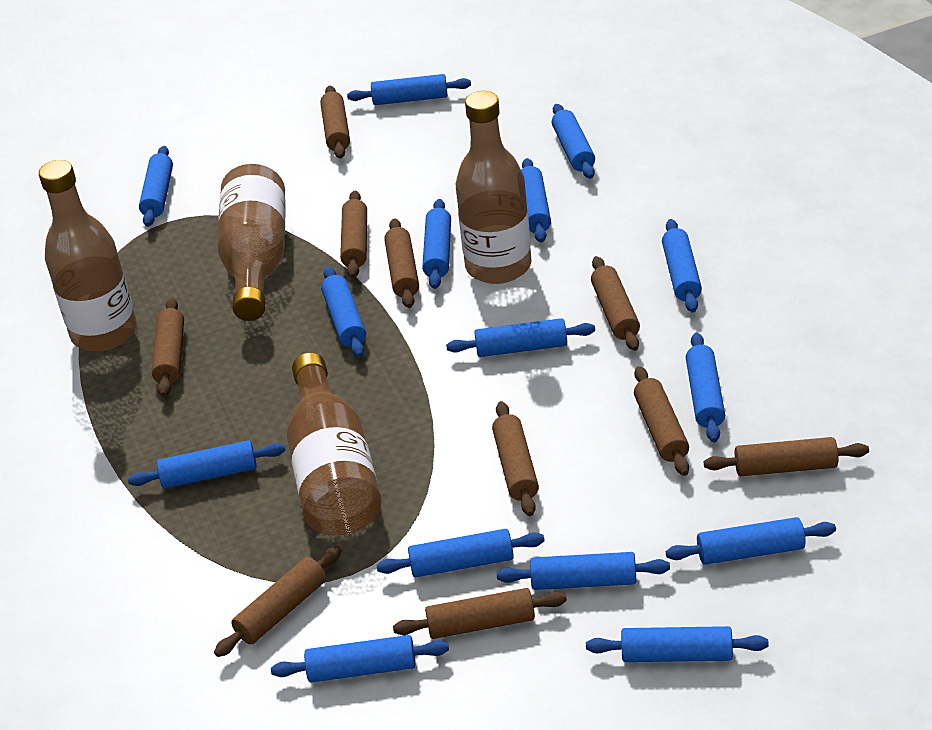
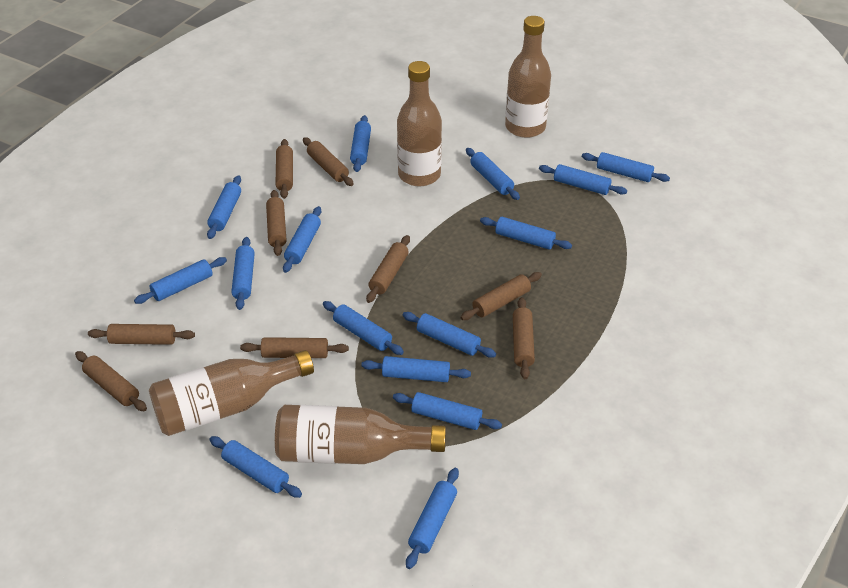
brown rolling pin: 10 -> 9

